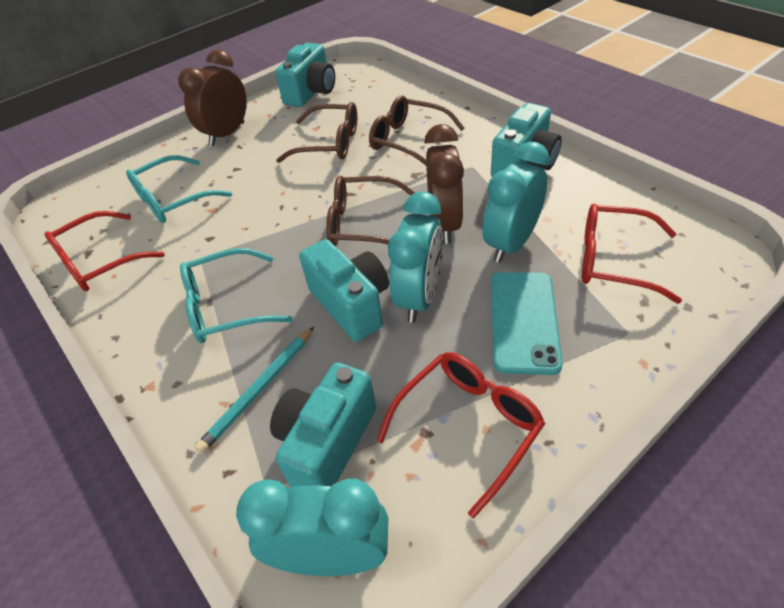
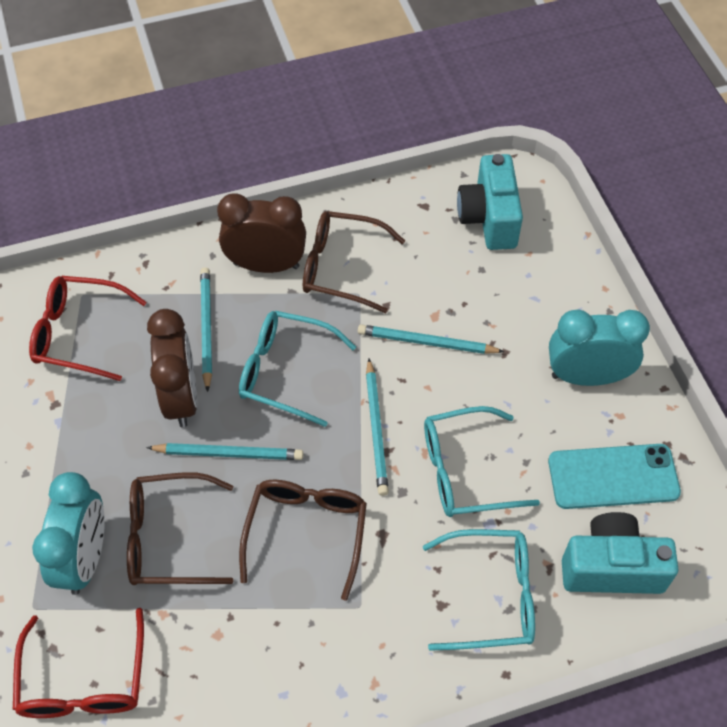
red glasses: 3 -> 2
turquoise camera: 4 -> 2
turquoise clock: 3 -> 2
turquoise glasses: 2 -> 3
turquoise pencil: 1 -> 4

